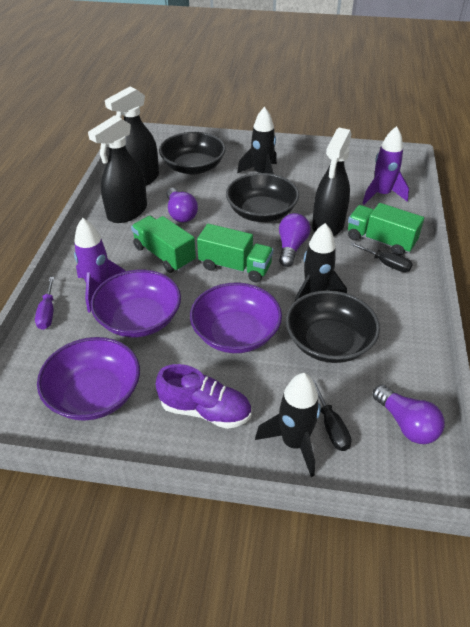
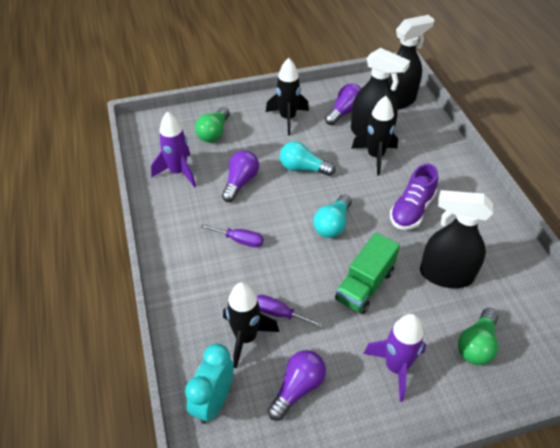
black bowl: 3 -> 0
black screwdriver: 2 -> 0
green light bulb: 0 -> 2
green truck: 3 -> 1
purple bowl: 3 -> 0
purple screwdriver: 1 -> 2
turquoise clock: 0 -> 1
turquoise light bulb: 0 -> 2

